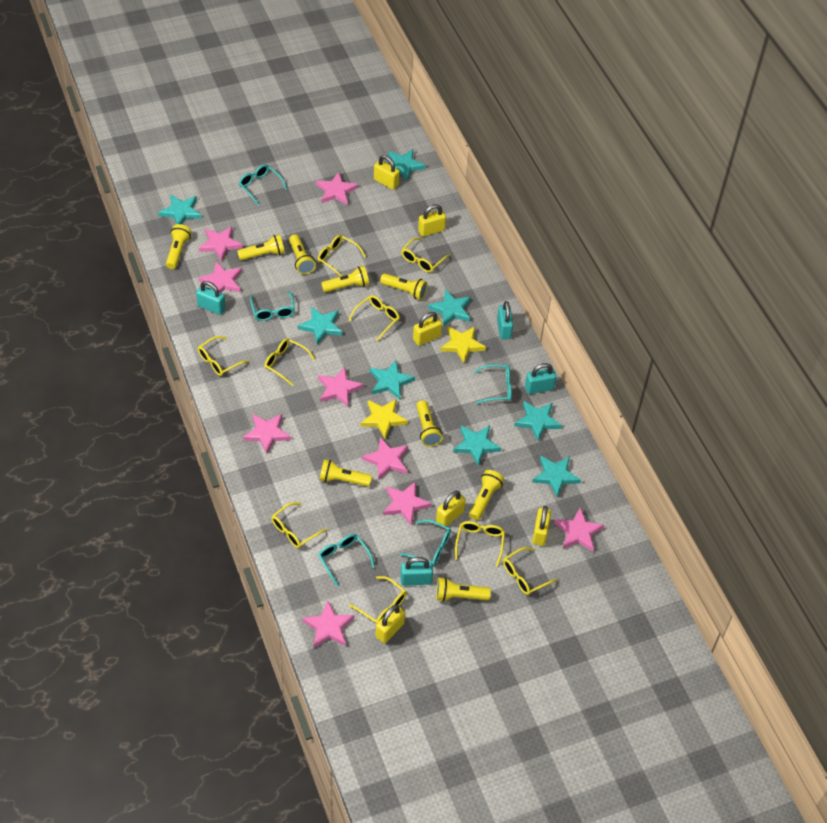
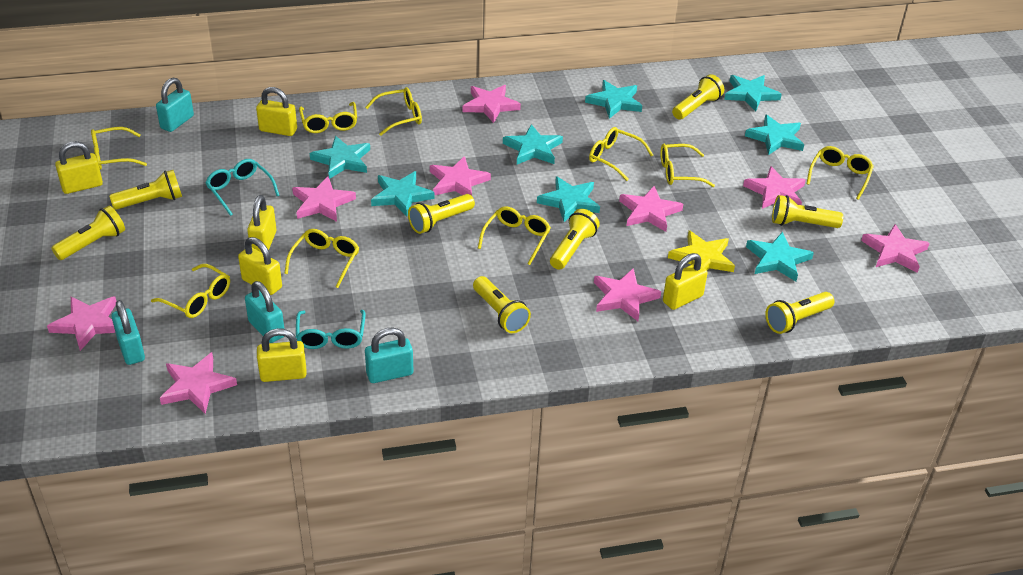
turquoise glasses: 5 -> 2
yellow flashlight: 9 -> 8
yellow star: 2 -> 1

